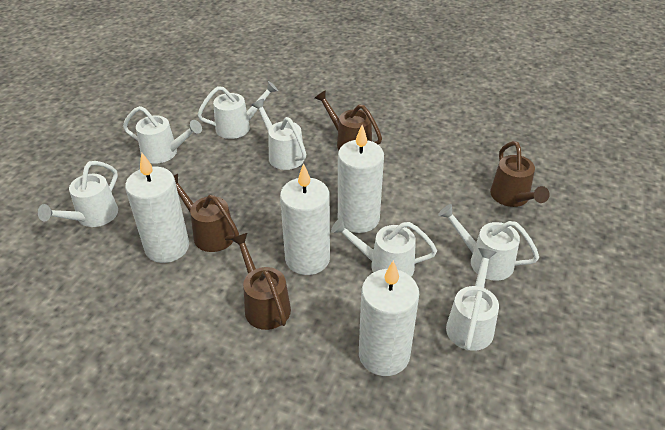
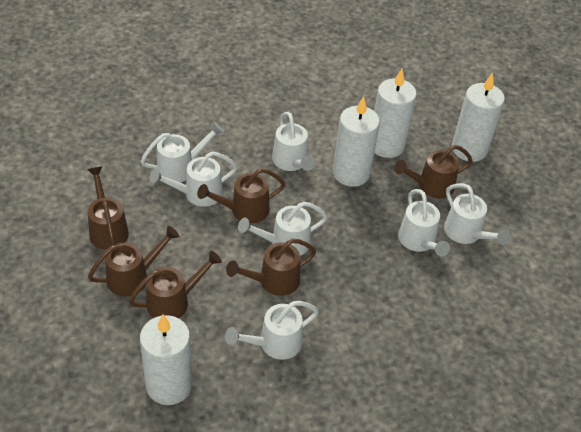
brown watering can: 4 -> 6

